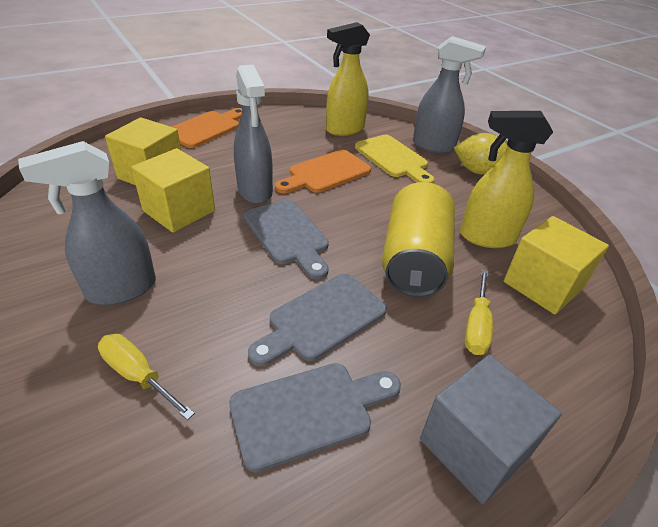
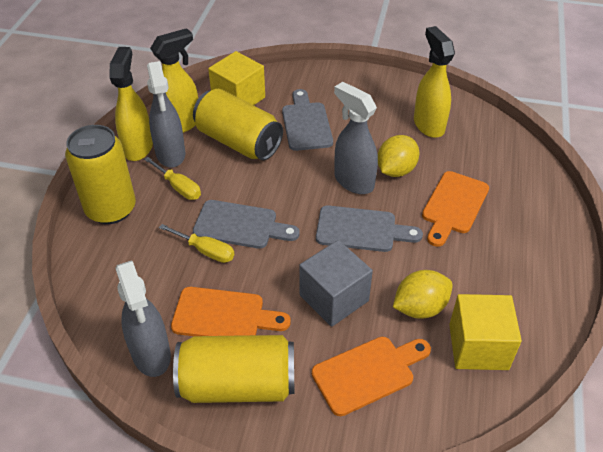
orange cutting board: 2 -> 3
yellow can: 1 -> 3
yellow cube: 3 -> 2
yellow cutting board: 1 -> 0
yellow lemon: 1 -> 2
yellow spray bottle: 2 -> 3

